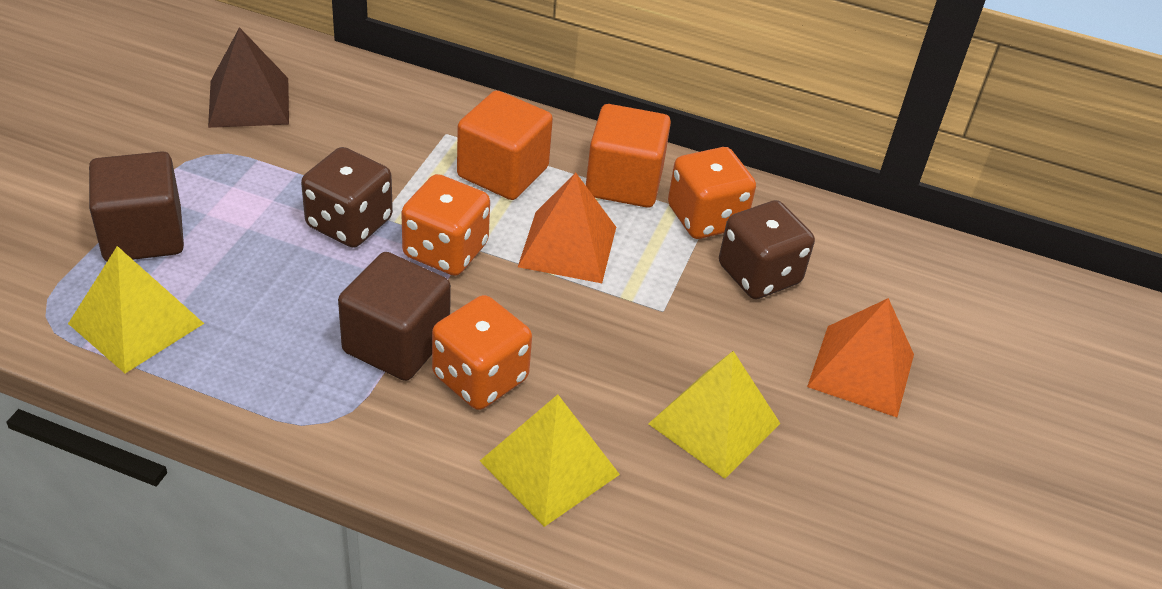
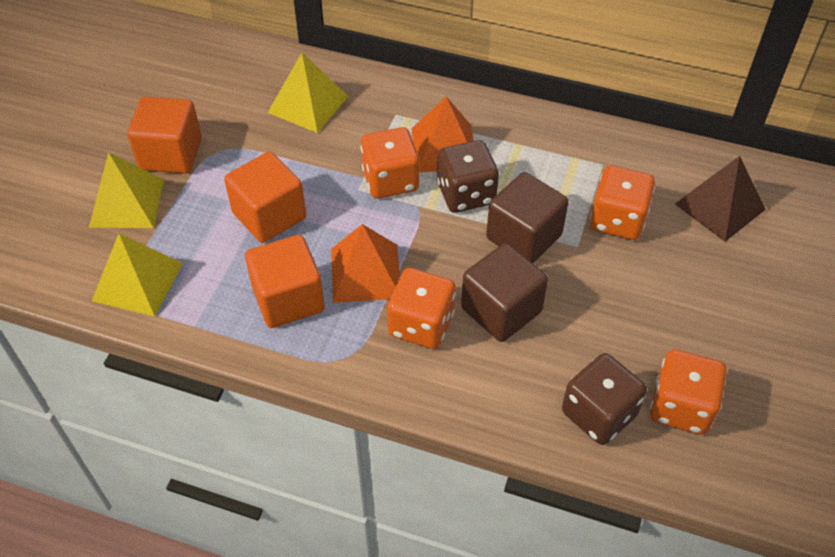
orange cube: 2 -> 3
orange dice: 3 -> 4

